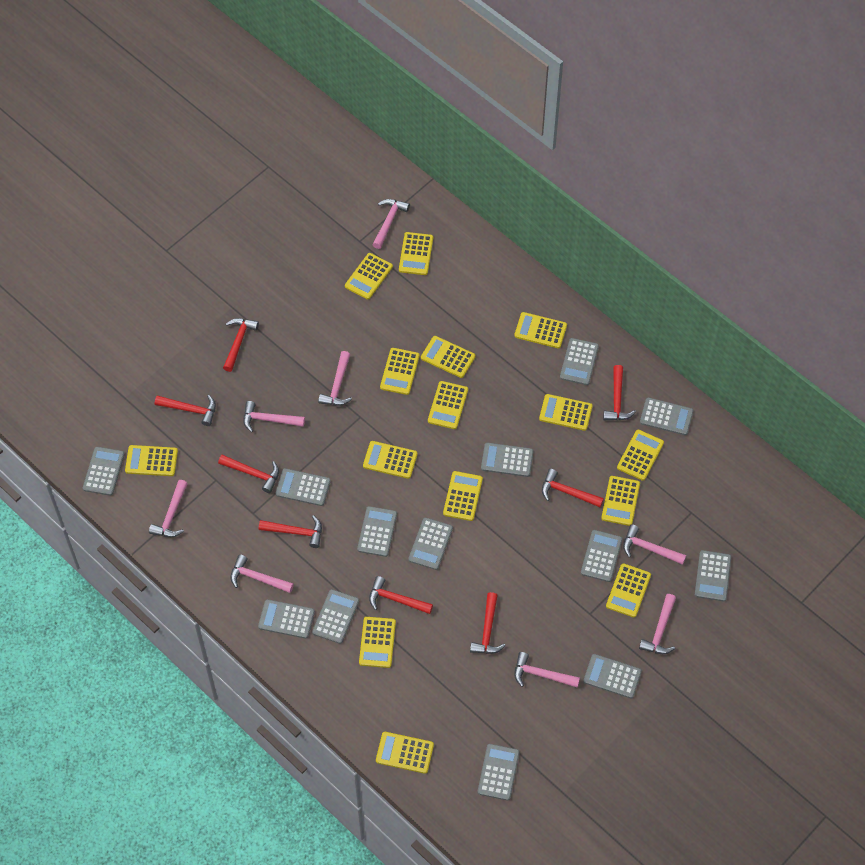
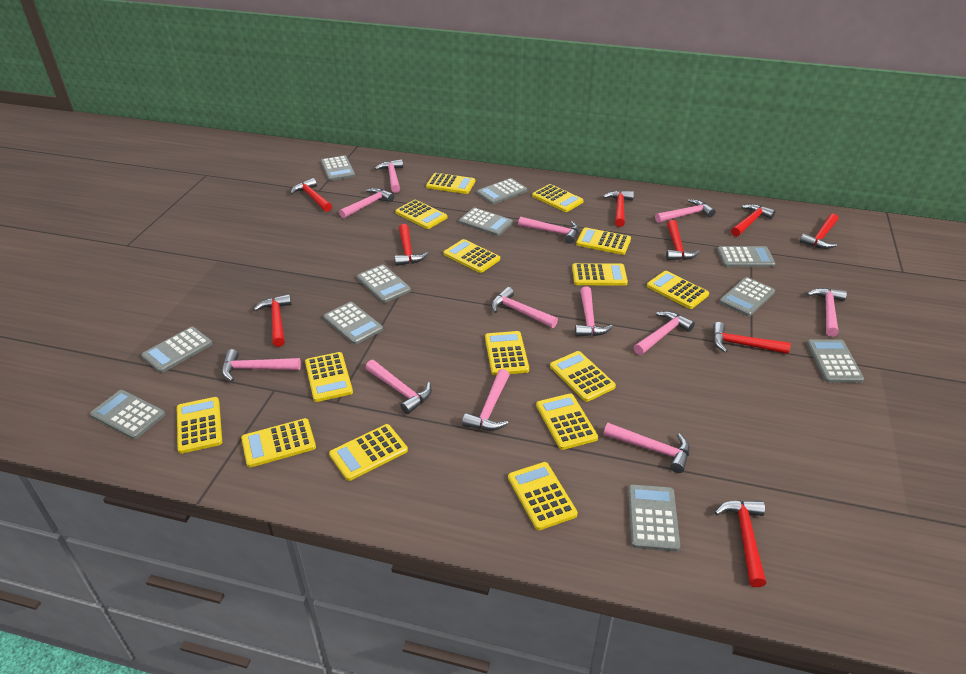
grey calculator: 13 -> 11
pink hammer: 8 -> 12
red hammer: 8 -> 9

